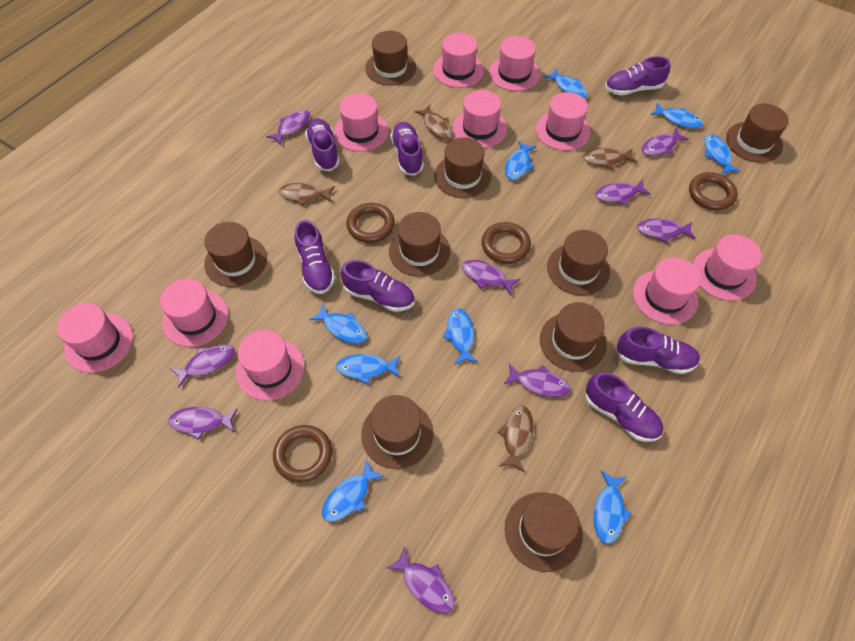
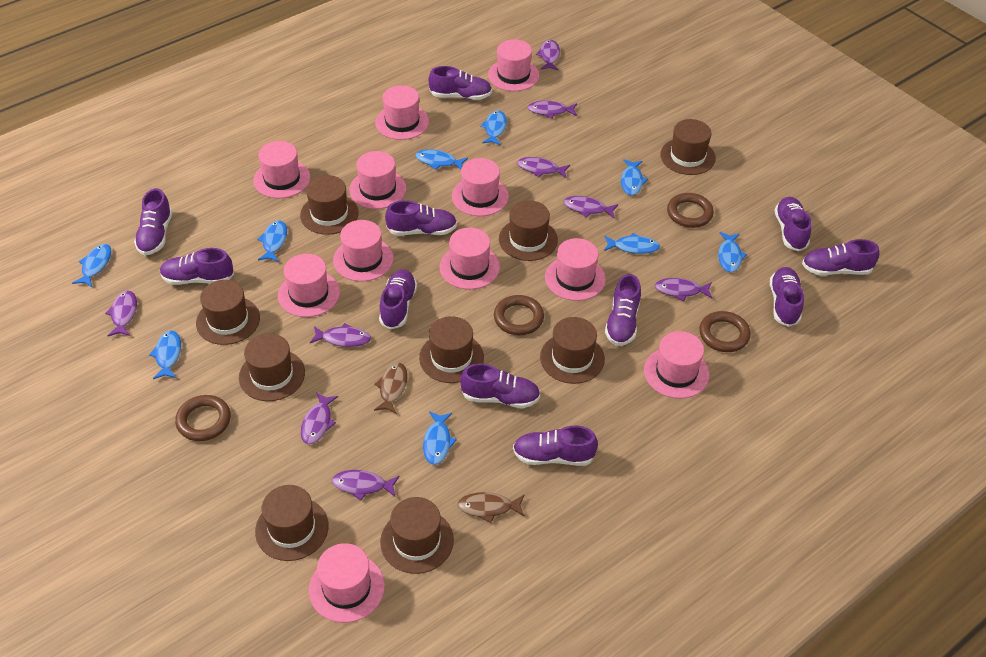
brown fish: 4 -> 2
pink hat: 10 -> 11
purple shoe: 7 -> 11

